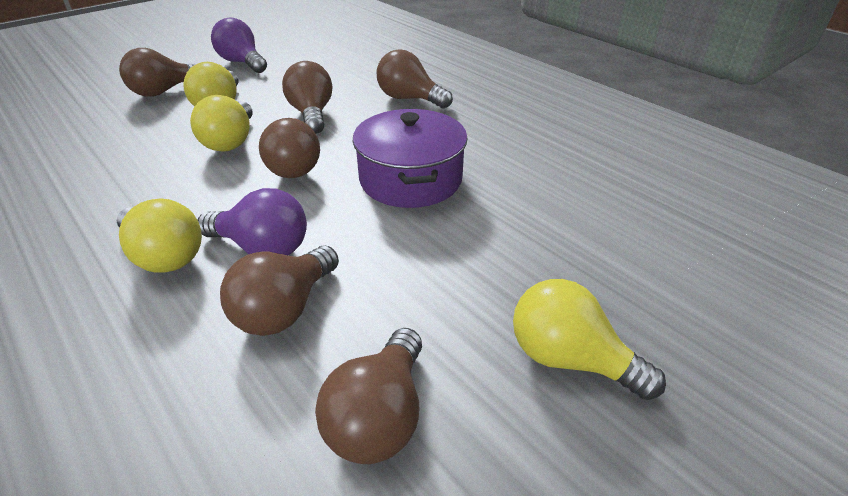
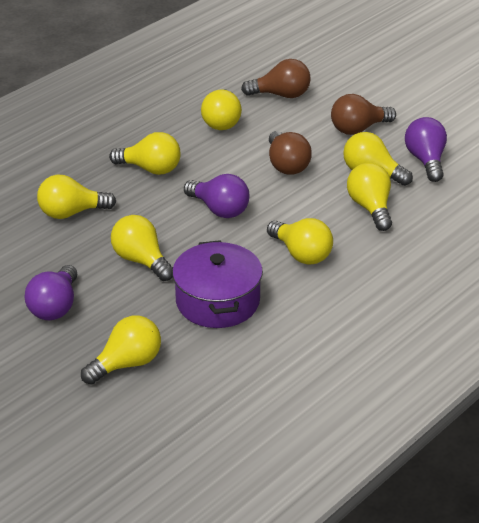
brown light bulb: 6 -> 3
purple light bulb: 2 -> 3
yellow light bulb: 4 -> 8

